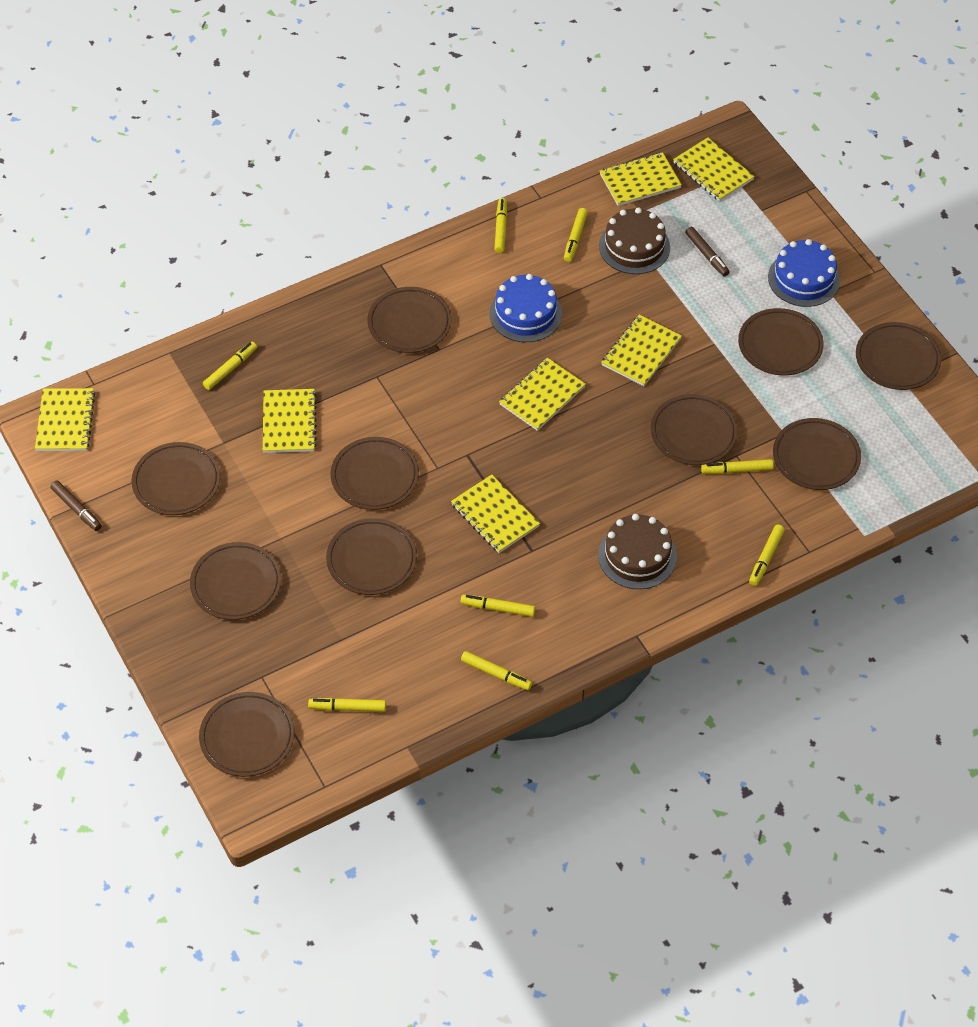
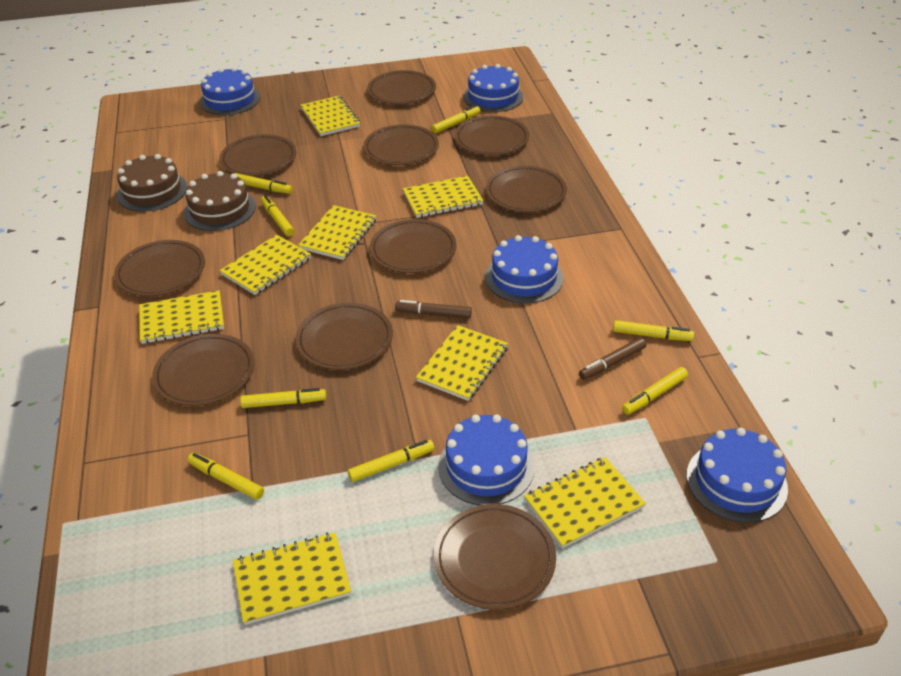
blue cake: 2 -> 5
yellow notebook: 7 -> 8

